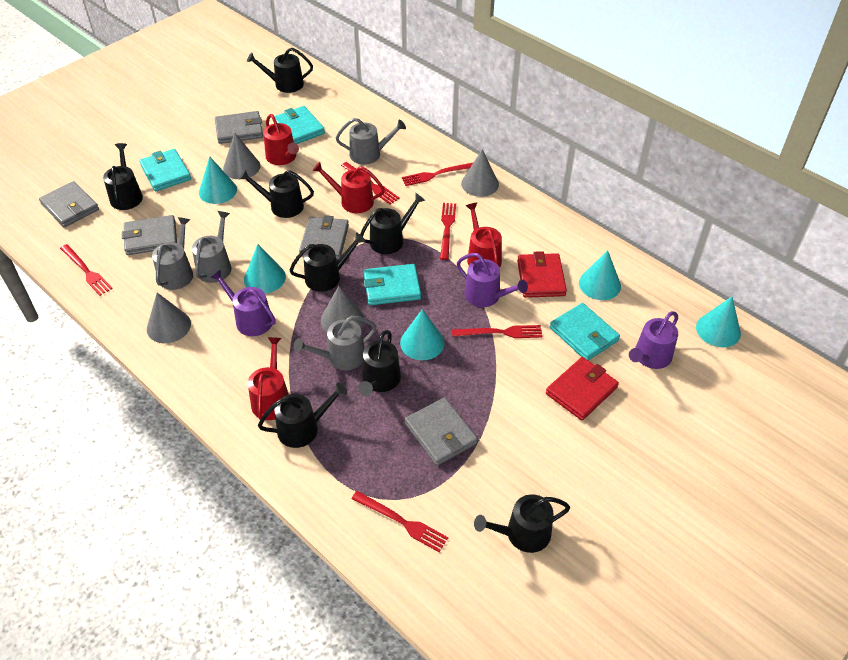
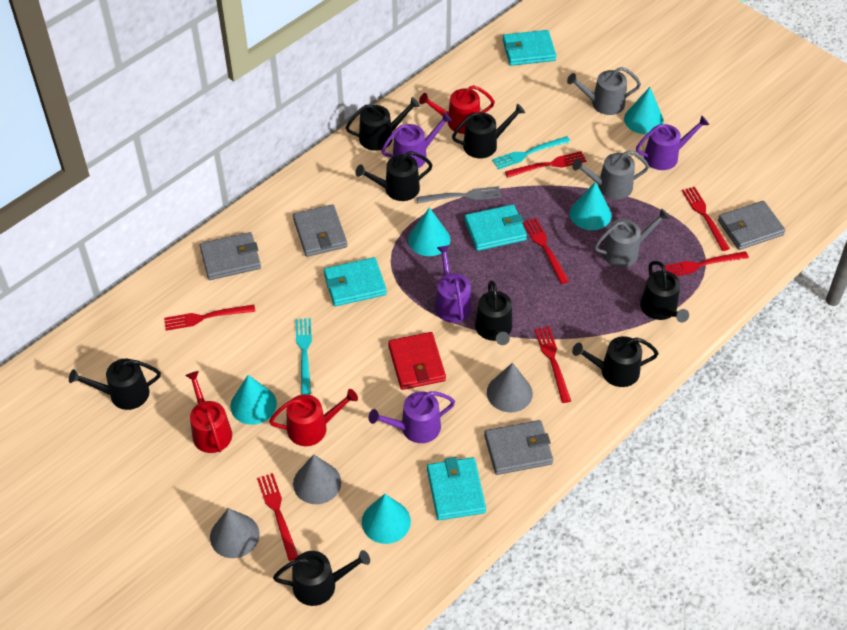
grey cone: 4 -> 3
grey fork: 0 -> 1
grey wallet: 5 -> 4
grey watering can: 4 -> 3
purple watering can: 3 -> 4
red fork: 6 -> 7
red wallet: 2 -> 1
red watering can: 4 -> 3
turquoise fork: 0 -> 2

